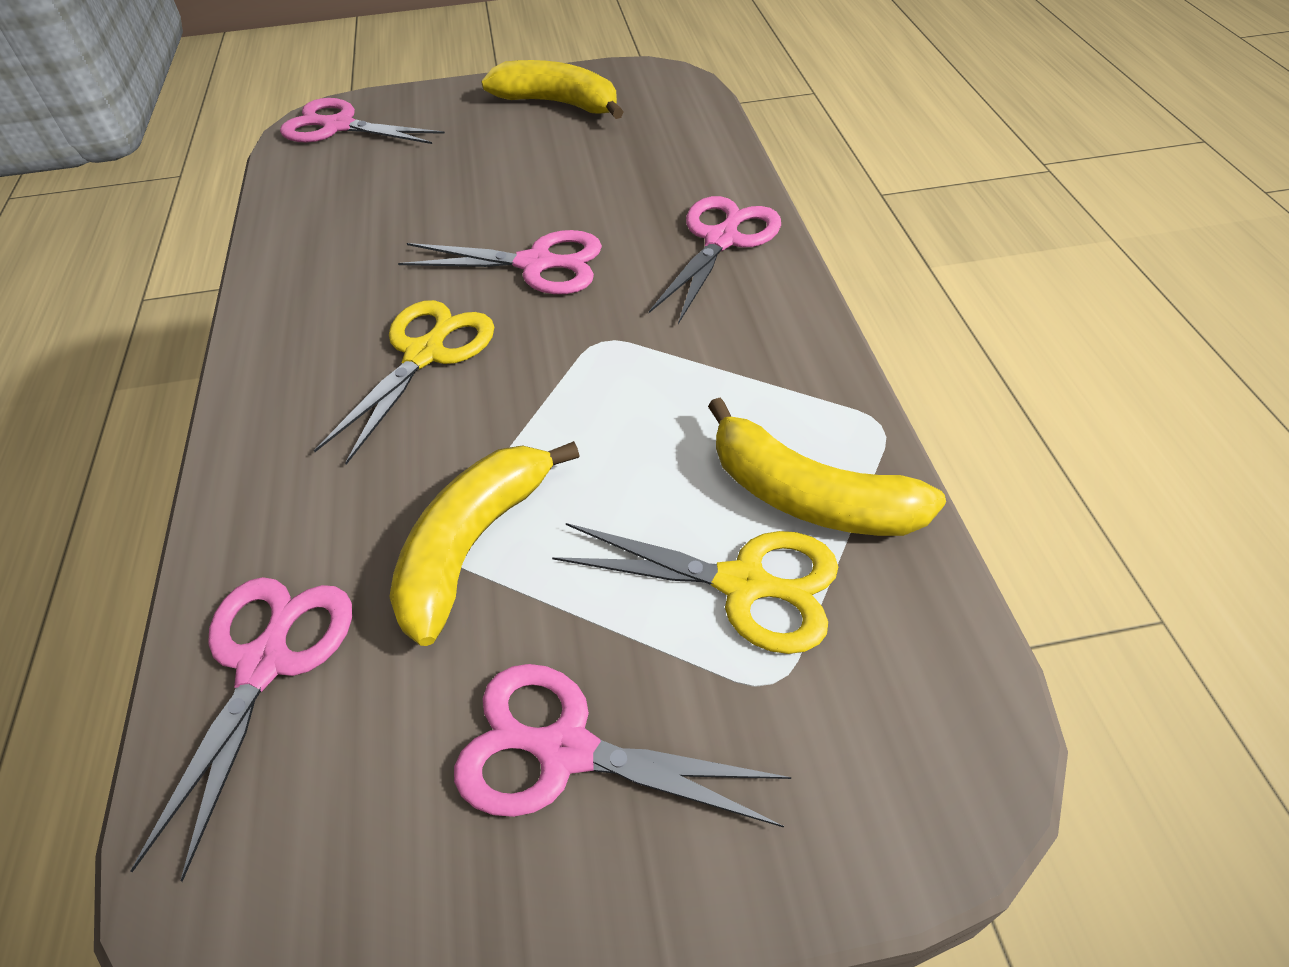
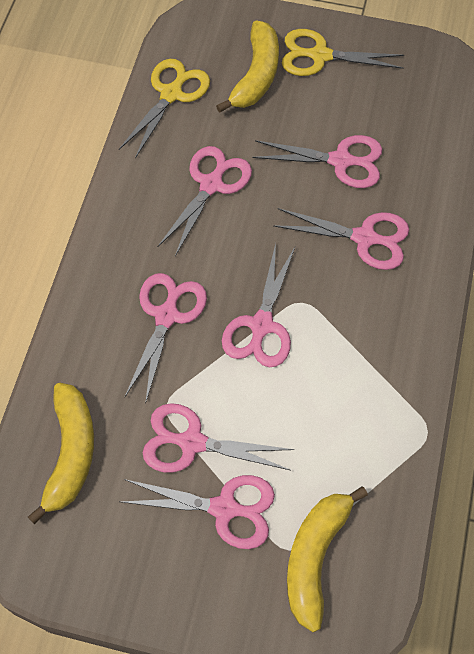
pink scissors: 5 -> 7

